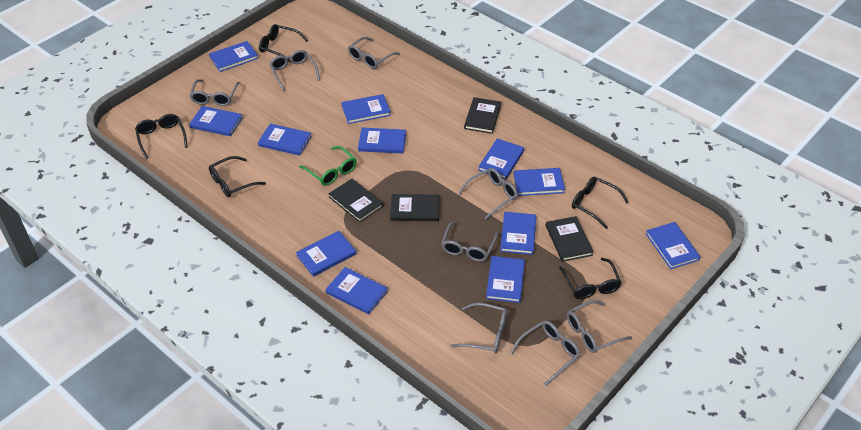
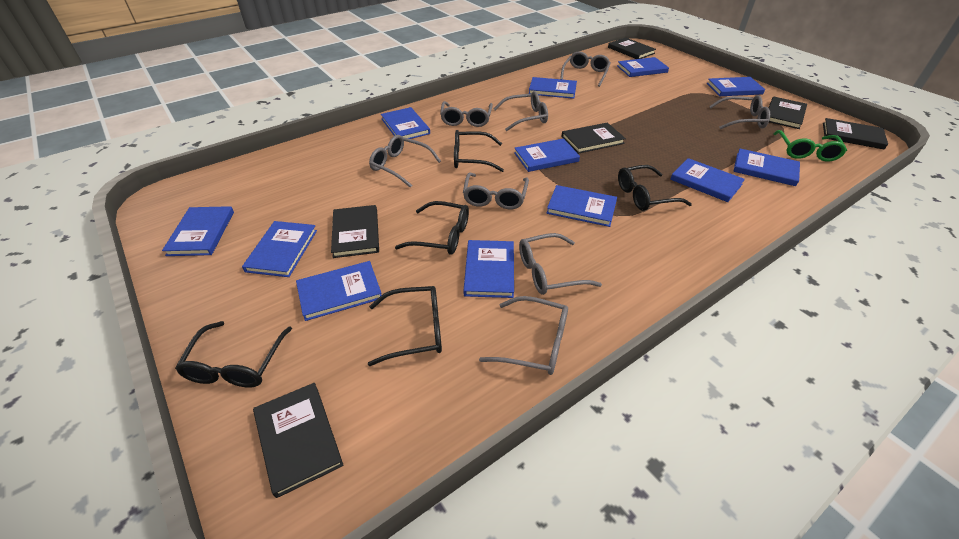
black book: 4 -> 6

